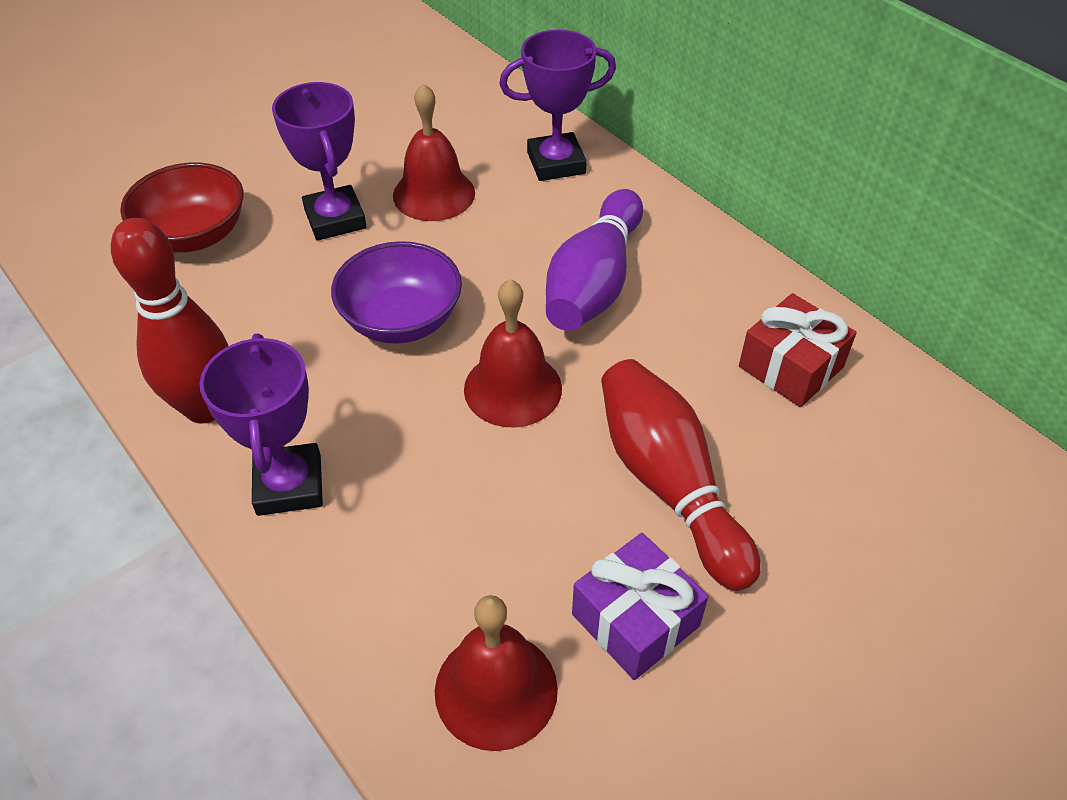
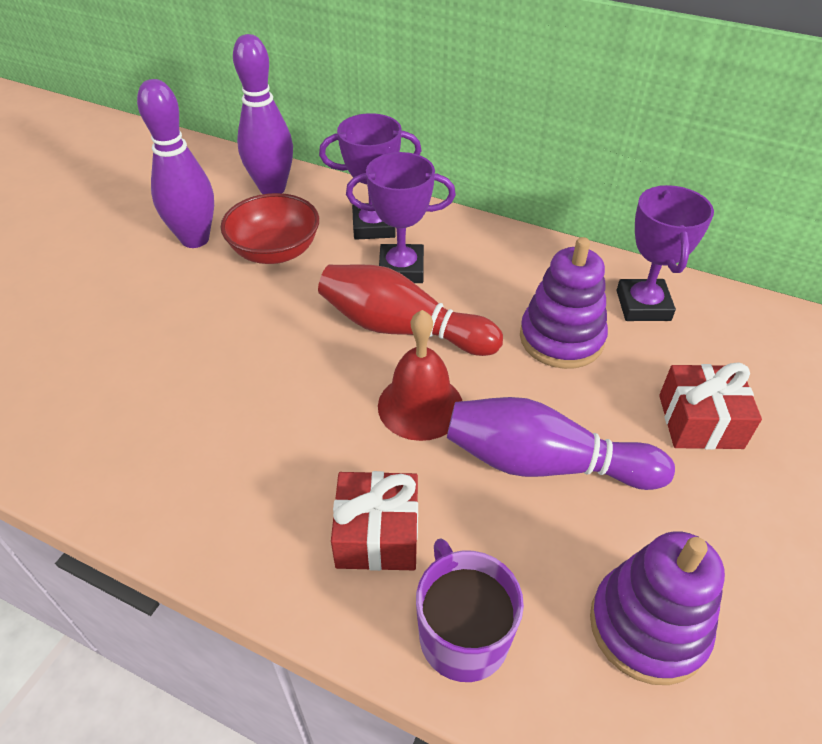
purple bowl: 1 -> 0
purple bowling pin: 1 -> 3
purple gift: 1 -> 0
purple mug: 0 -> 1
purple stacking toy: 0 -> 2
red bell: 3 -> 1
red bowling pin: 2 -> 1
red gift: 1 -> 2

